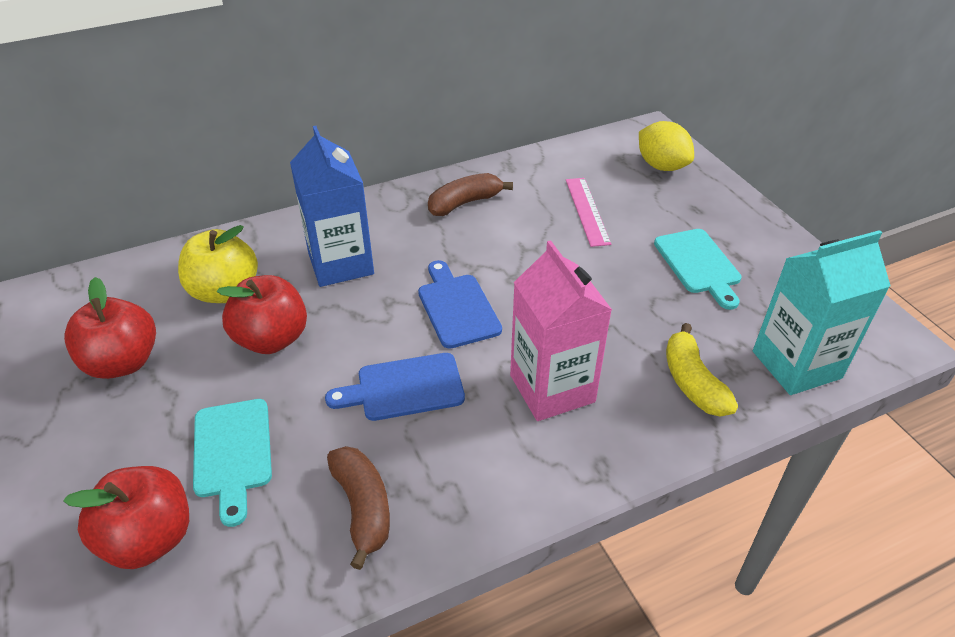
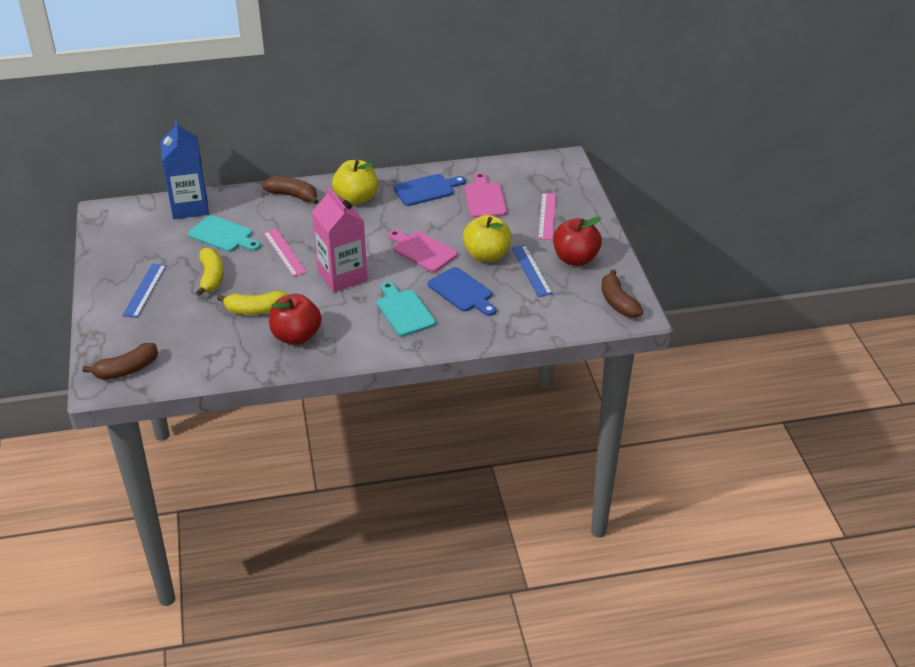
blue ruler: 0 -> 2
brown banana: 2 -> 3
pink cutting board: 0 -> 2
pink ruler: 1 -> 2
red apple: 3 -> 2
turquoise carton: 1 -> 0
yellow apple: 1 -> 2
yellow banana: 1 -> 2
yellow lemon: 1 -> 0

